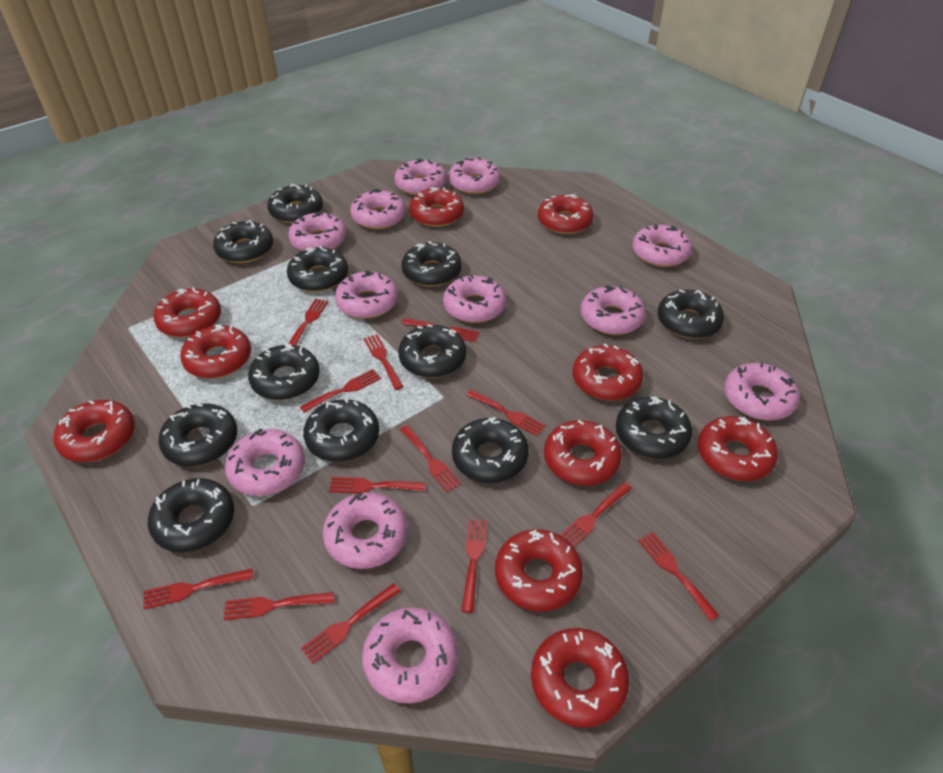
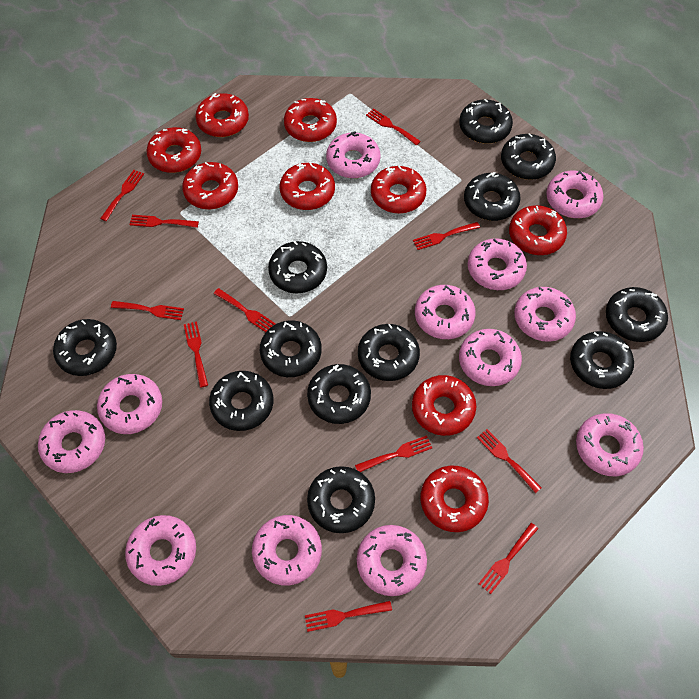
red donut: 10 -> 9
red fork: 13 -> 11

